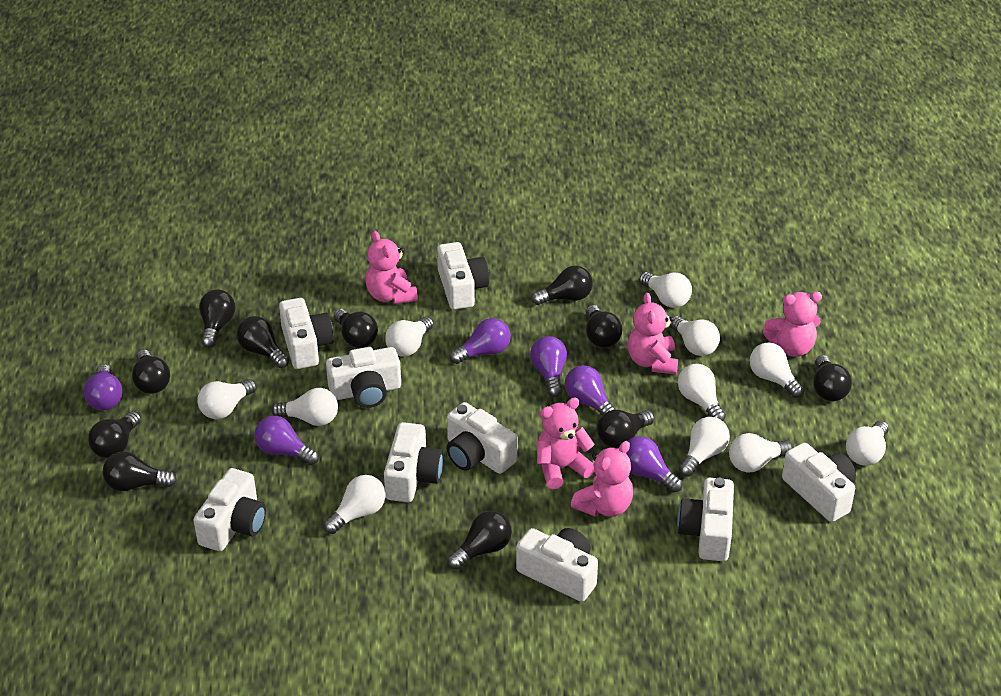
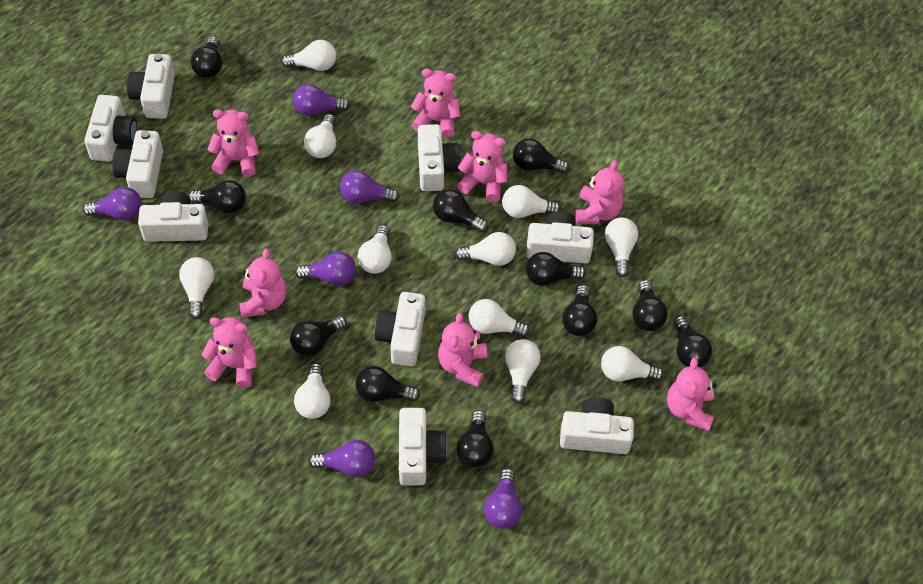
pink teddy bear: 5 -> 8

